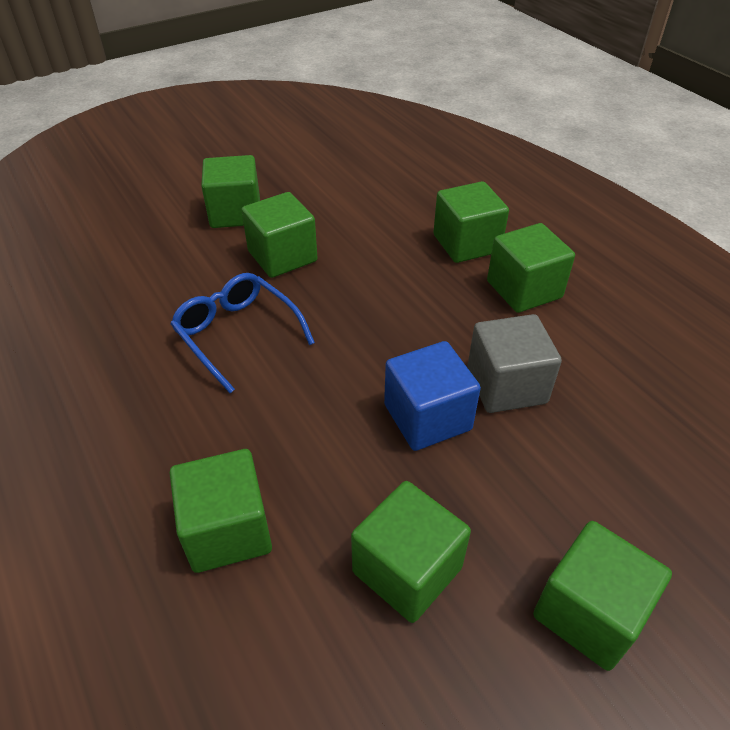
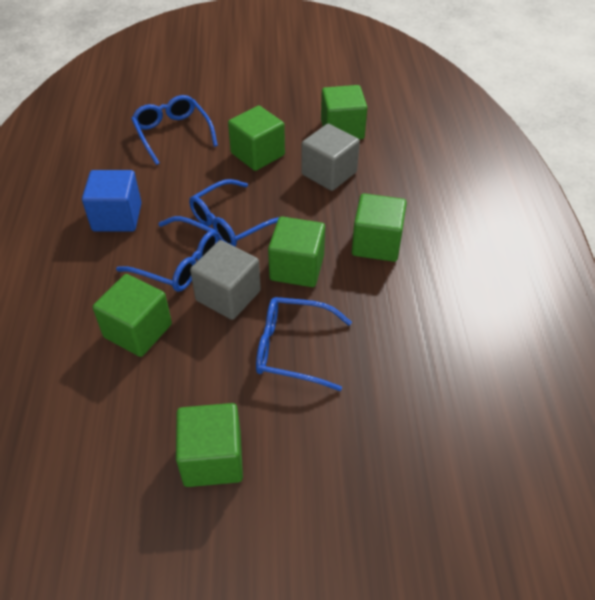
blue glasses: 1 -> 4
green cube: 7 -> 6
grey cube: 1 -> 2

